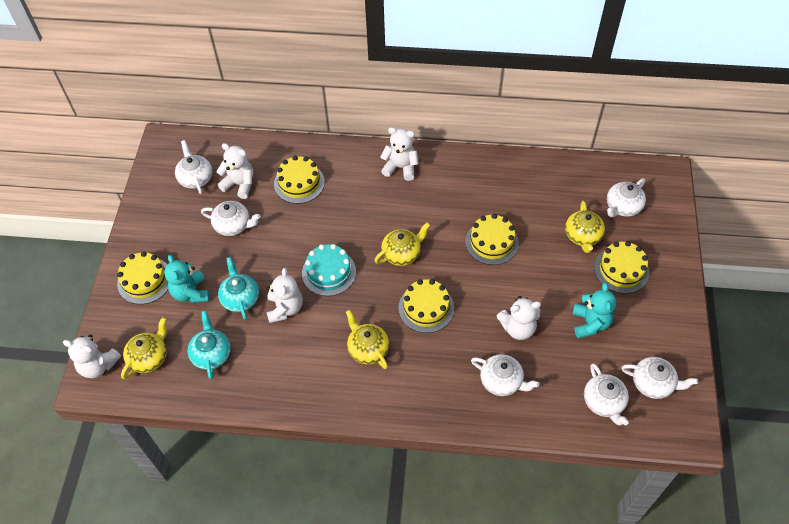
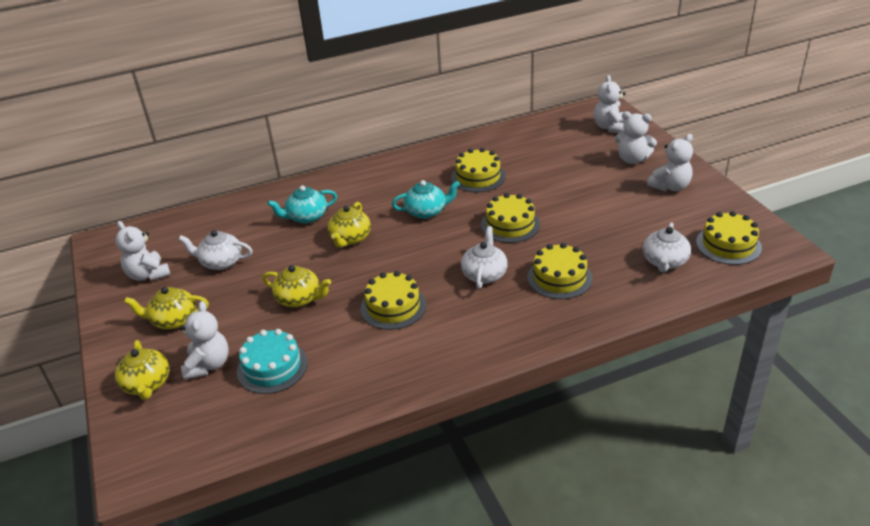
turquoise teddy bear: 2 -> 0
white teapot: 6 -> 3

